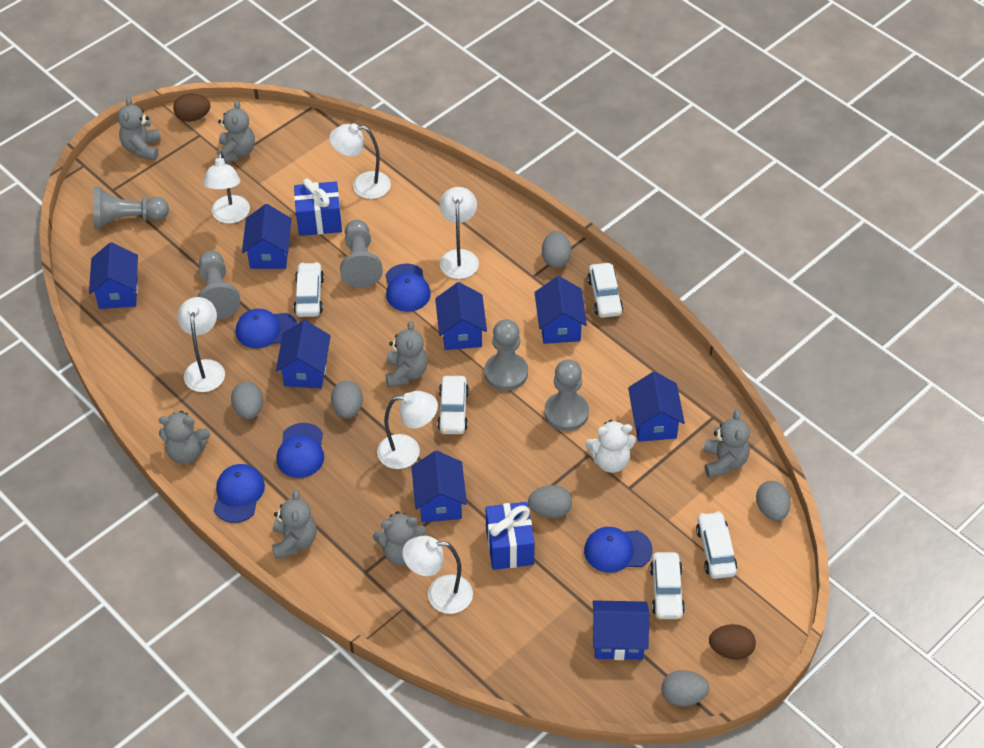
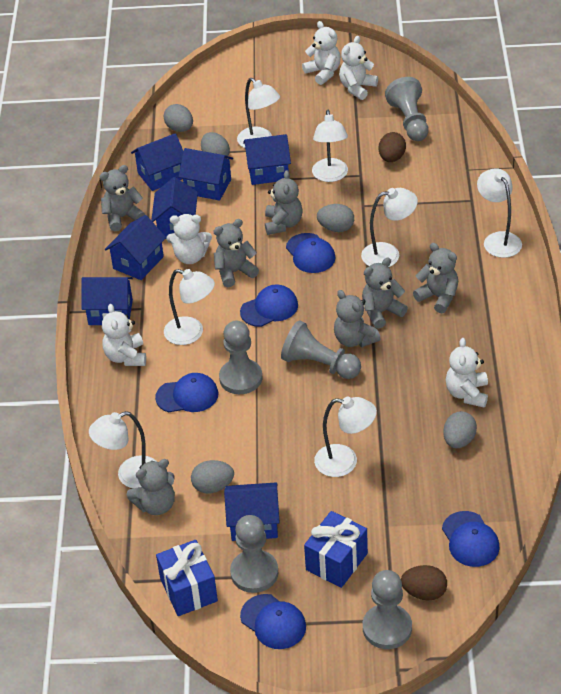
blue house: 8 -> 7
grey egg: 6 -> 5
white car: 5 -> 0
white lamp: 6 -> 7
white teddy bear: 1 -> 5

